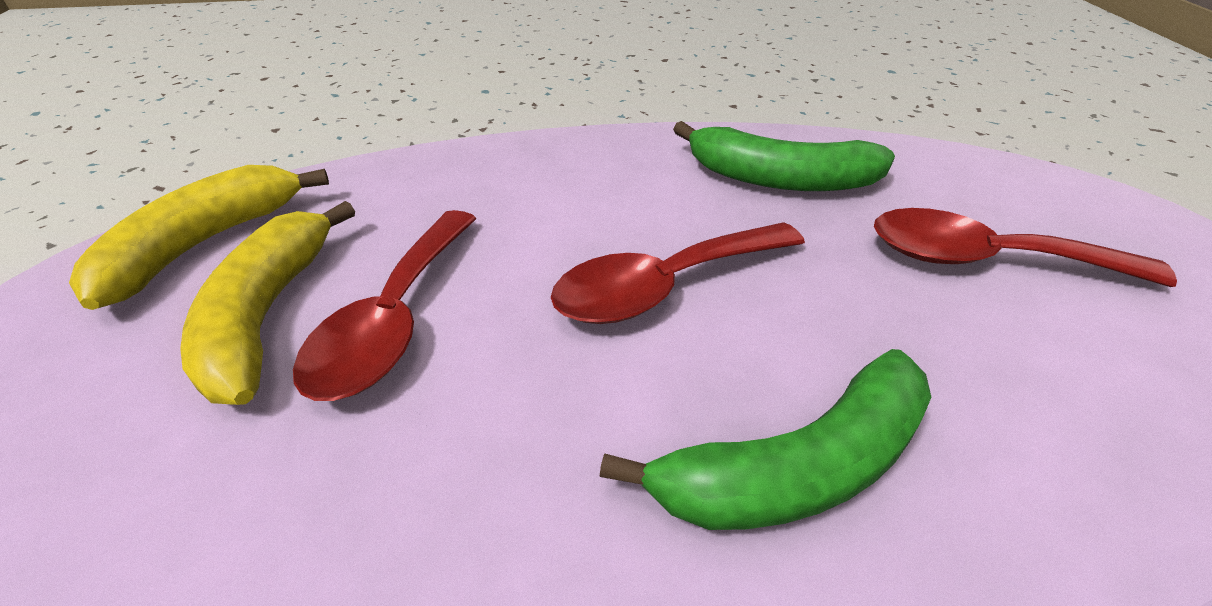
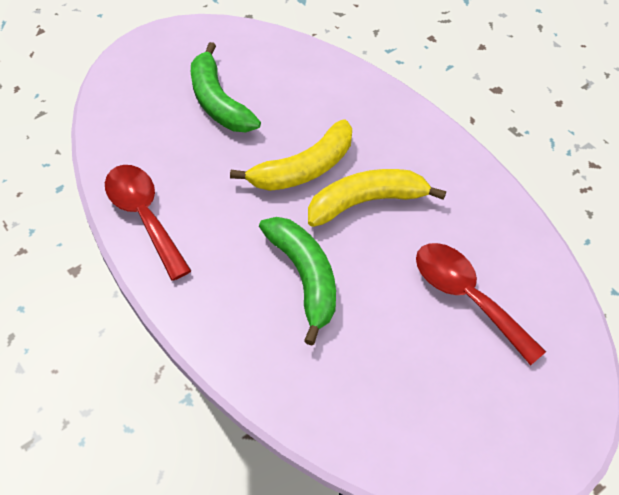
red spoon: 3 -> 2

